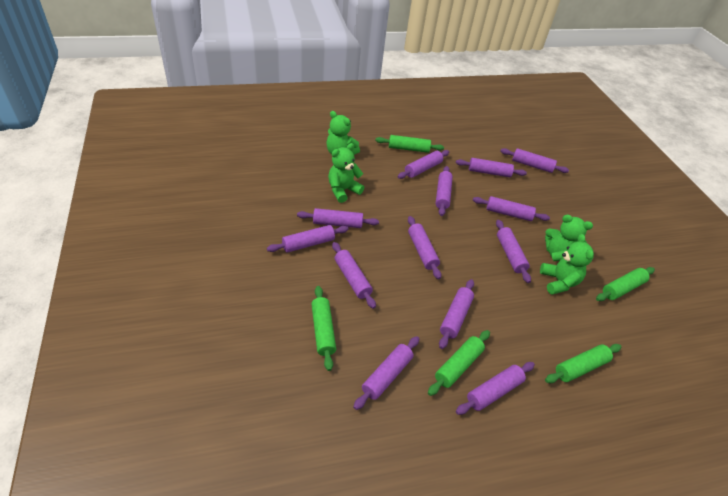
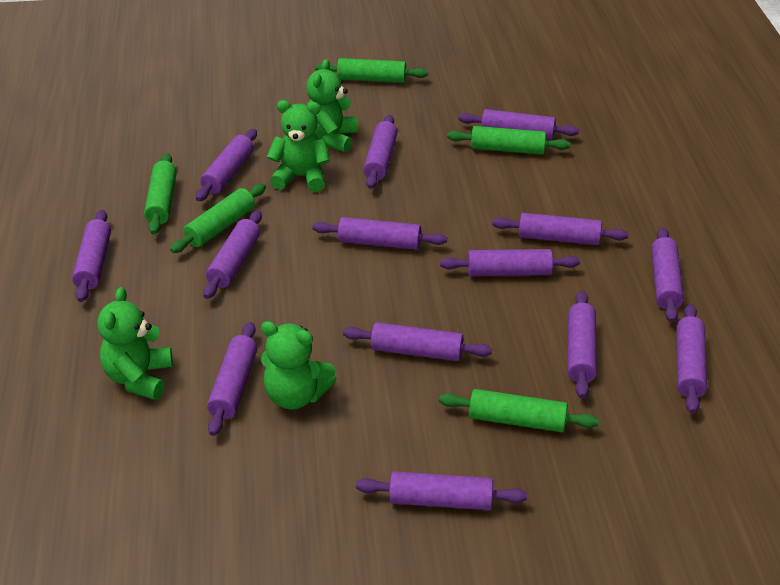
purple rolling pin: 13 -> 14

